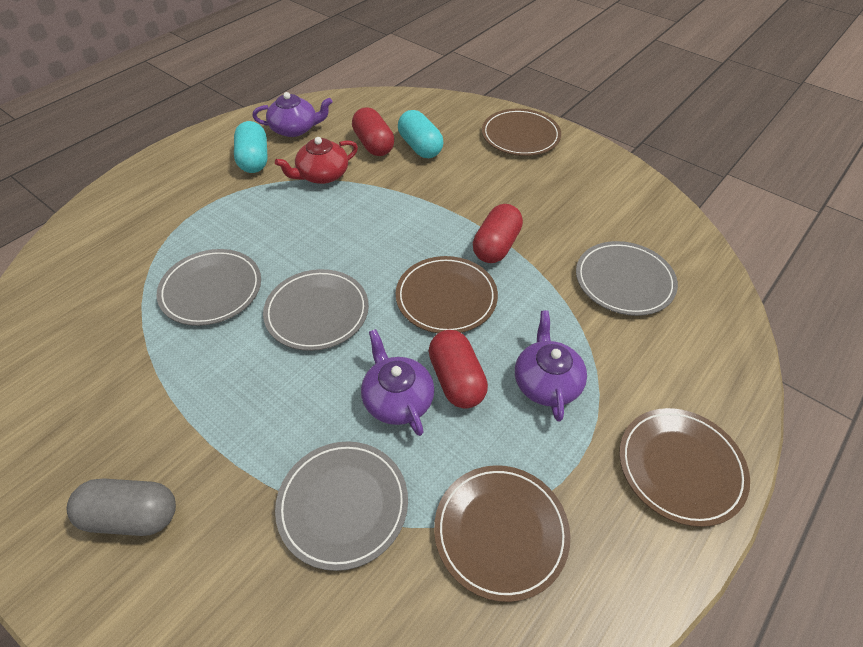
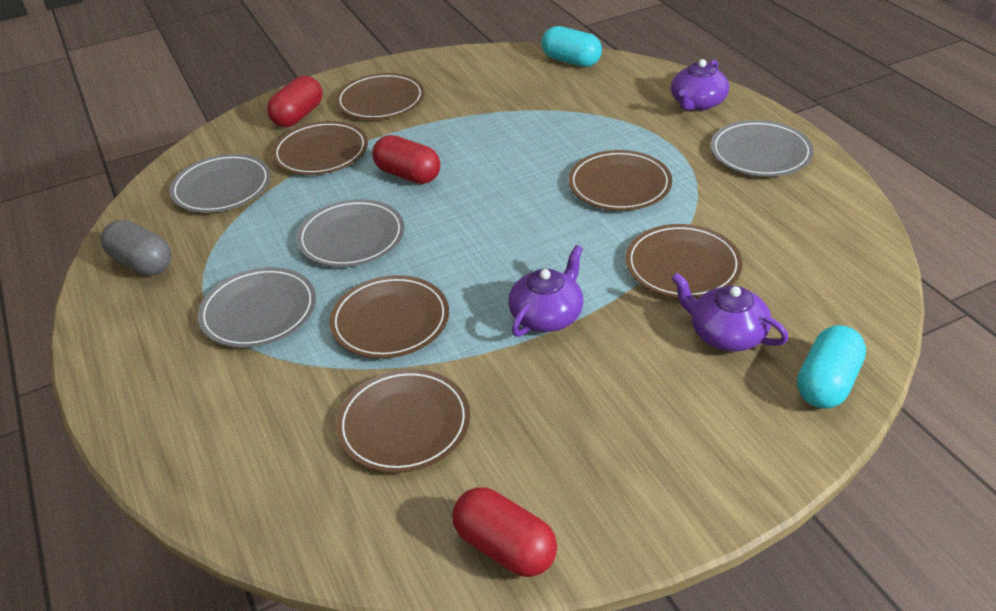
brown plate: 4 -> 6
red teapot: 1 -> 0

